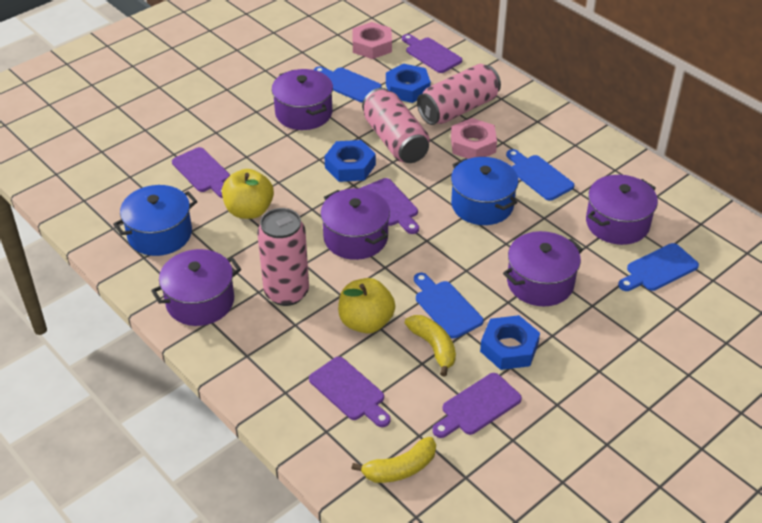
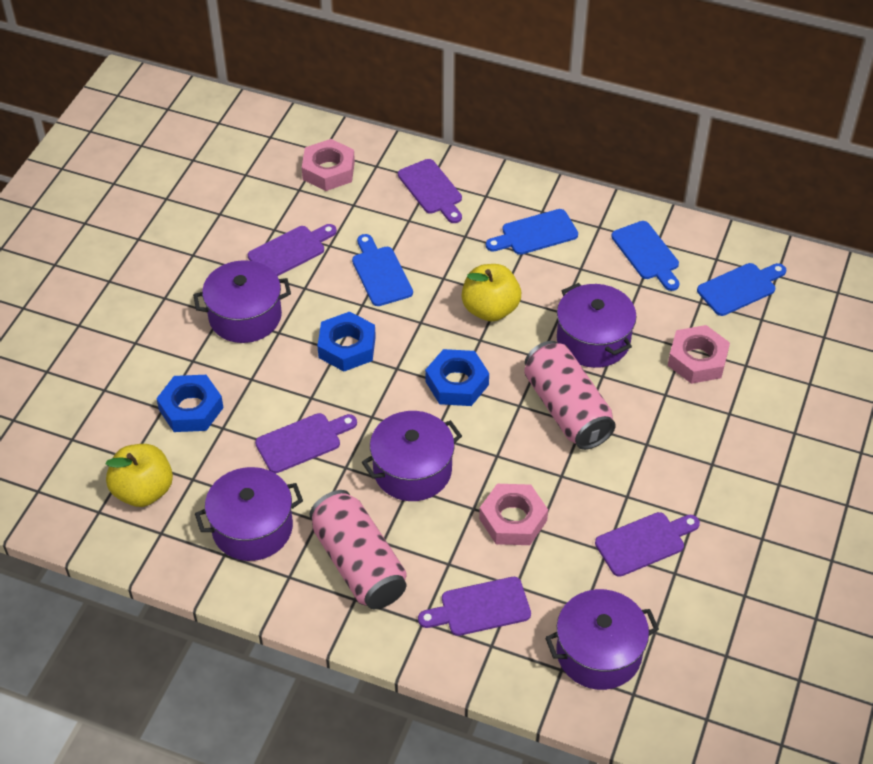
blue pot: 2 -> 0
pink can: 3 -> 2
pink nut: 2 -> 3
yellow banana: 2 -> 0

